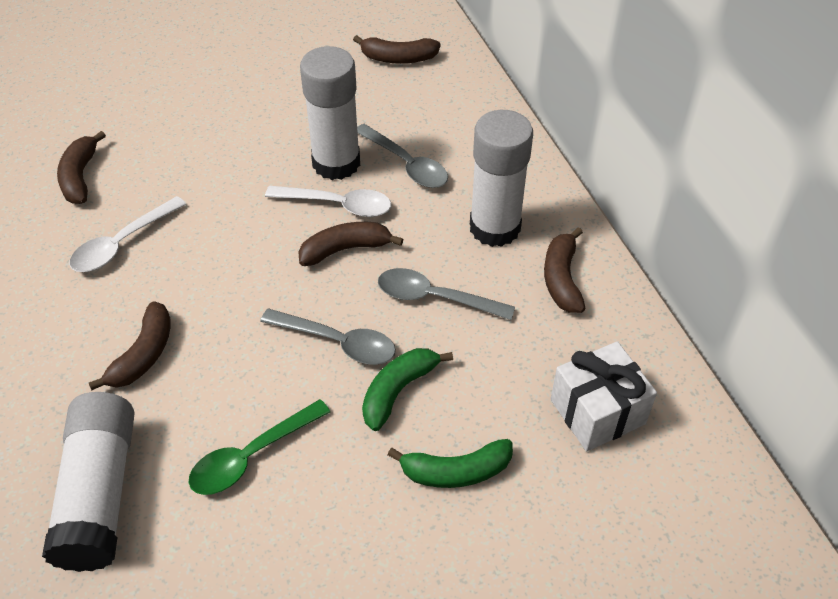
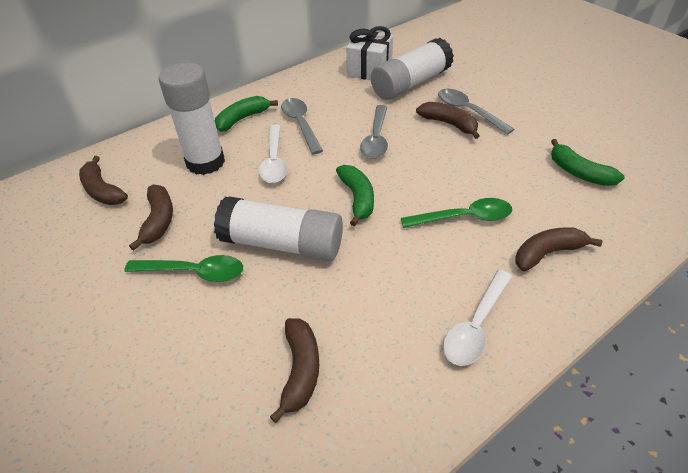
green banana: 2 -> 3
green spoon: 1 -> 2

